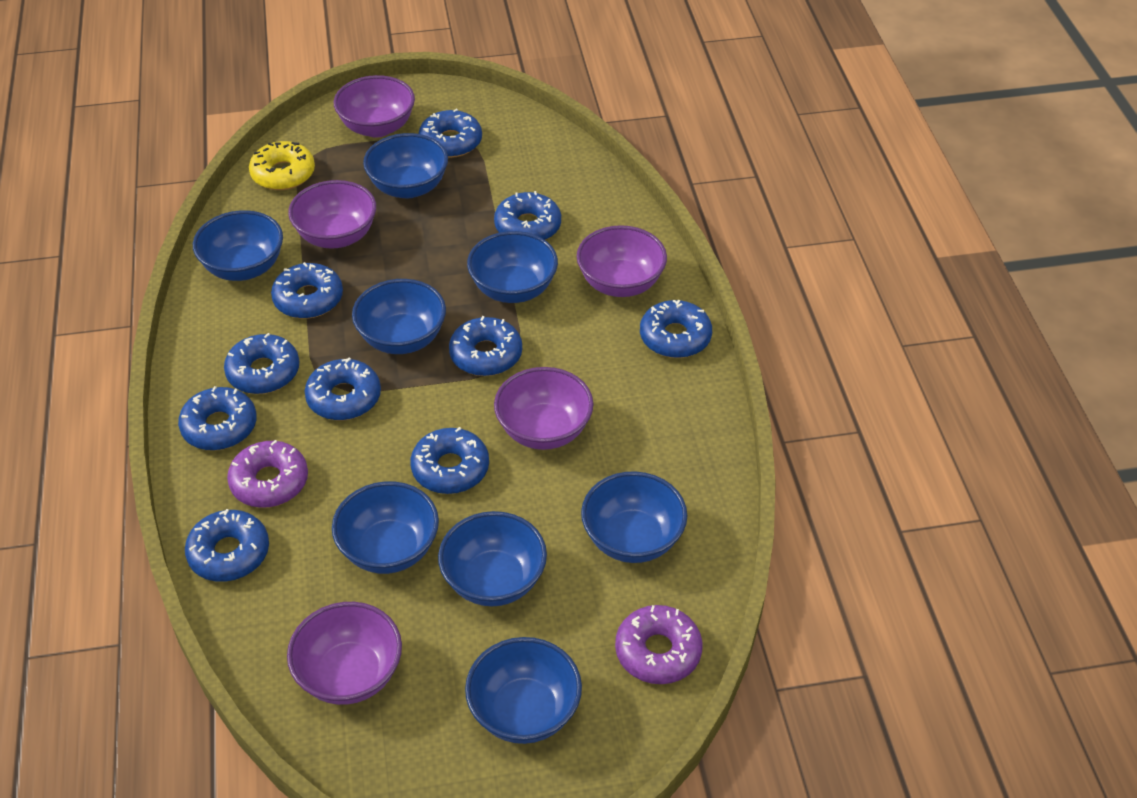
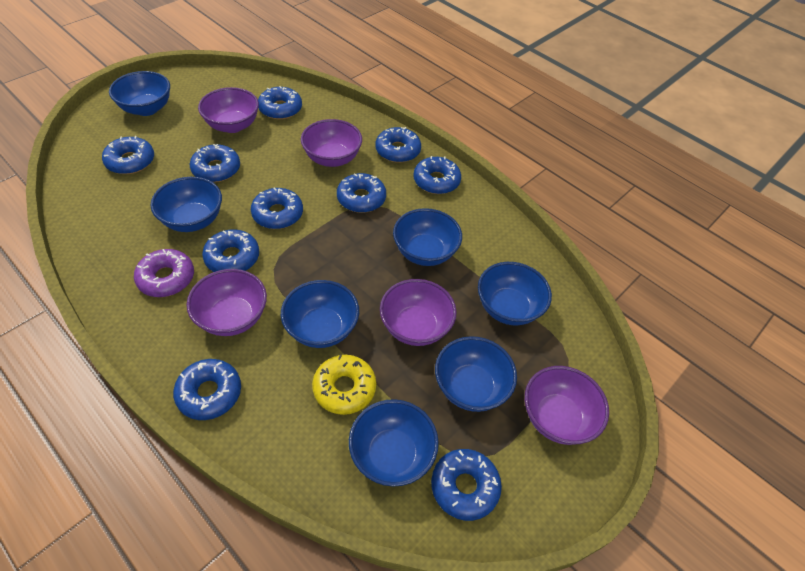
blue bowl: 8 -> 7
purple donut: 2 -> 1

